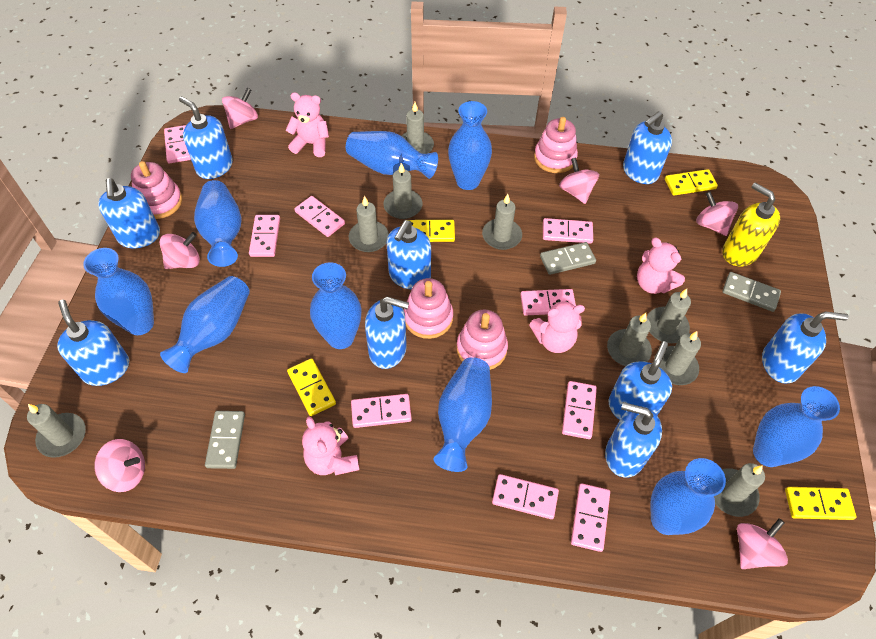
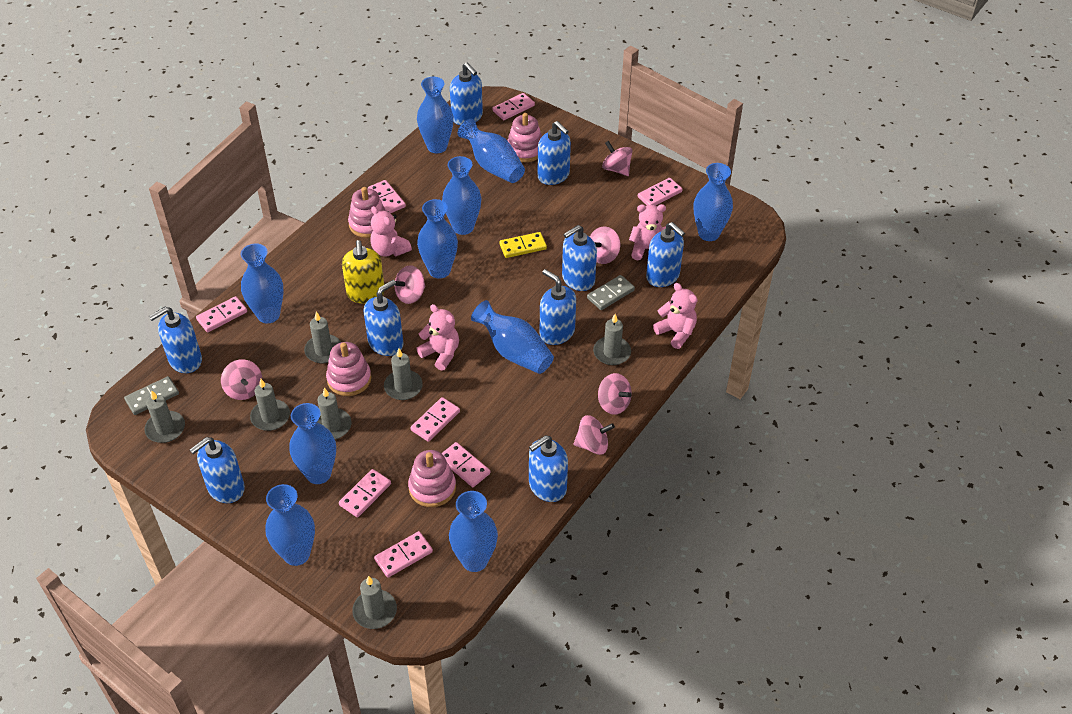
blue vase: 9 -> 10
grey candle: 9 -> 7
grey domino: 3 -> 2
pink domino: 9 -> 8
yellow domino: 4 -> 1

